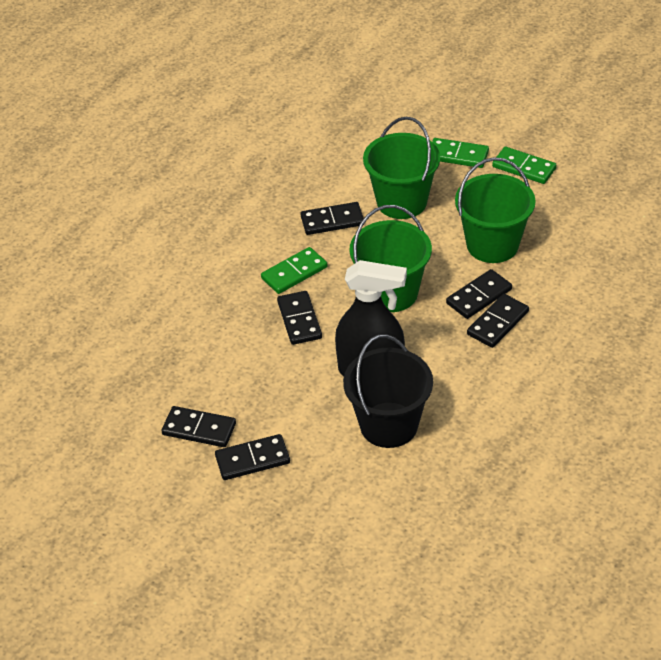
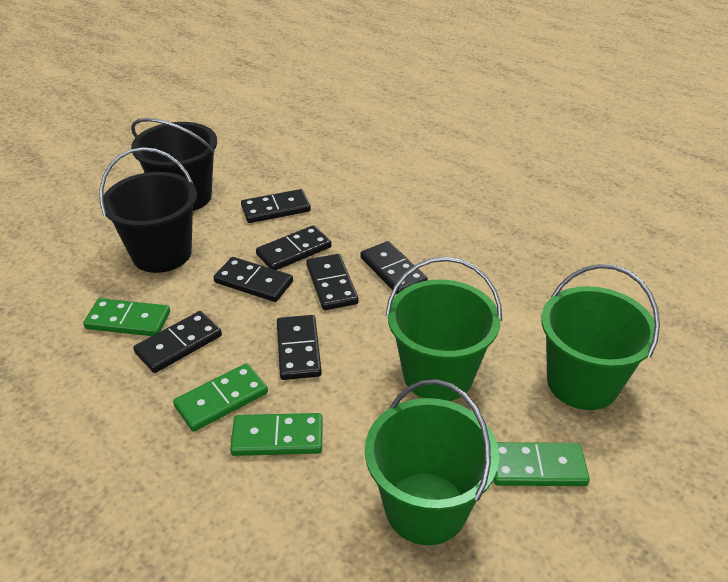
black bucket: 1 -> 2
black domino: 6 -> 7
black spray bottle: 1 -> 0
green domino: 3 -> 4

